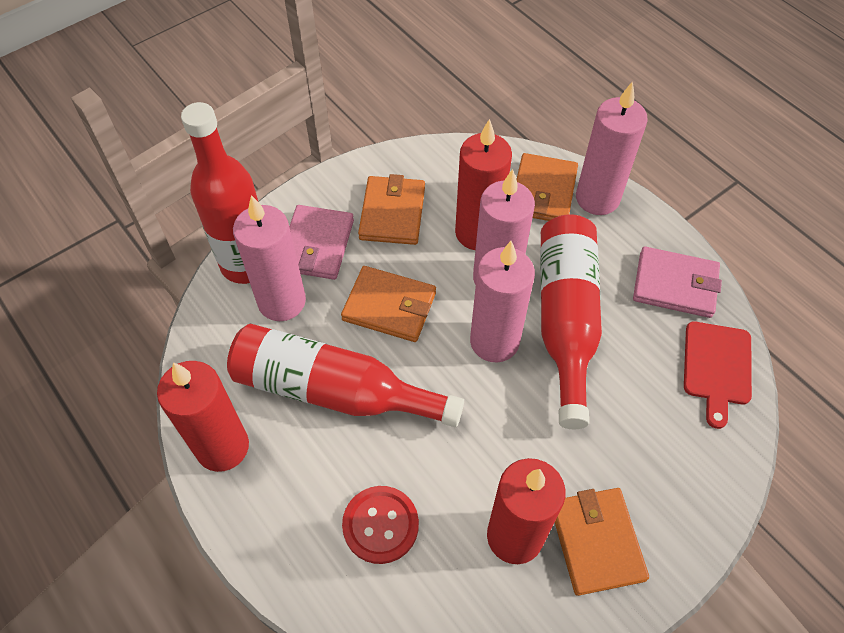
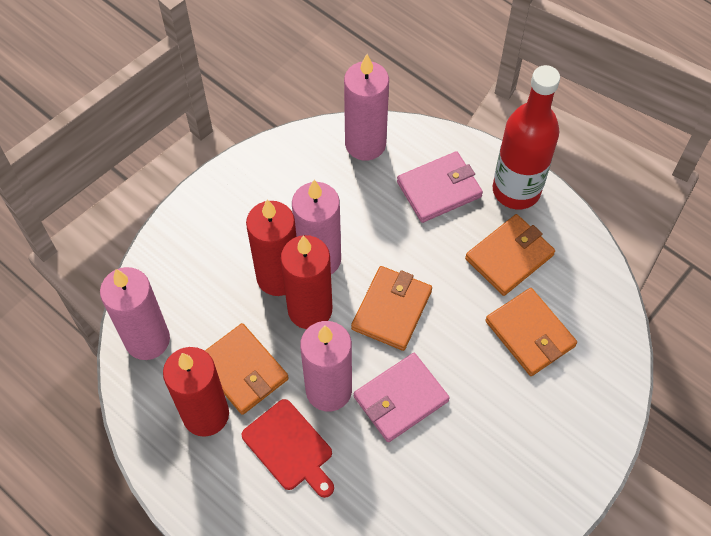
red bottle: 3 -> 1
red button: 1 -> 0

